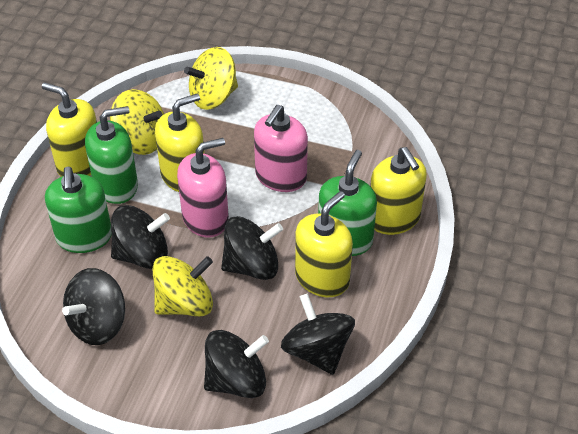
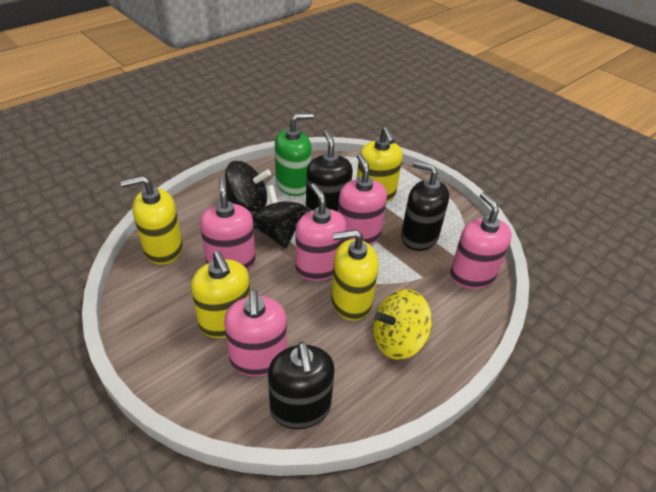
black soap dispenser: 0 -> 3
black spinning top: 5 -> 2
green soap dispenser: 3 -> 1
pink soap dispenser: 2 -> 5
yellow spinning top: 3 -> 1

